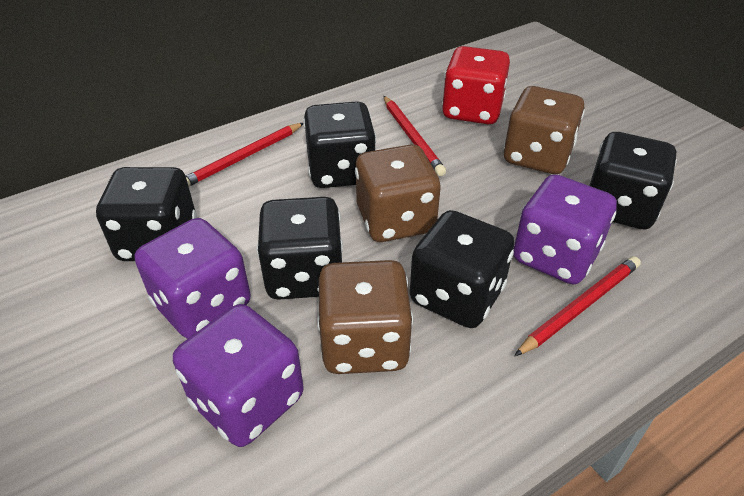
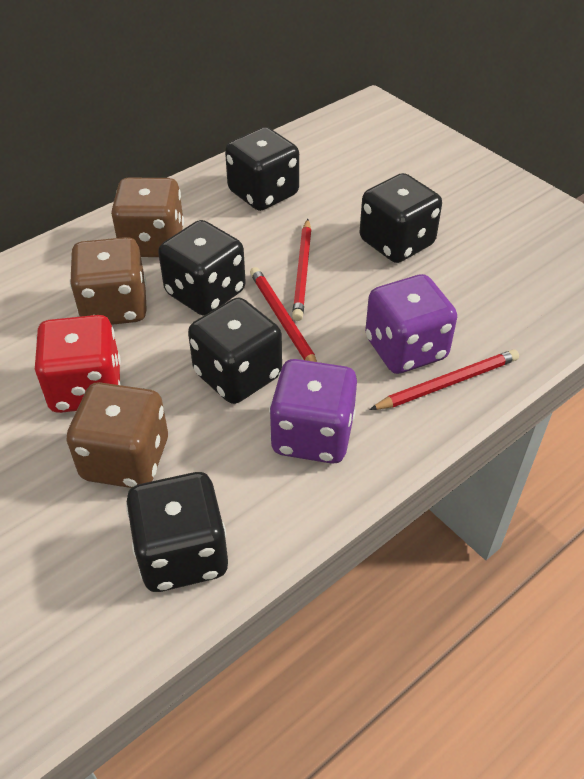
purple dice: 3 -> 2

